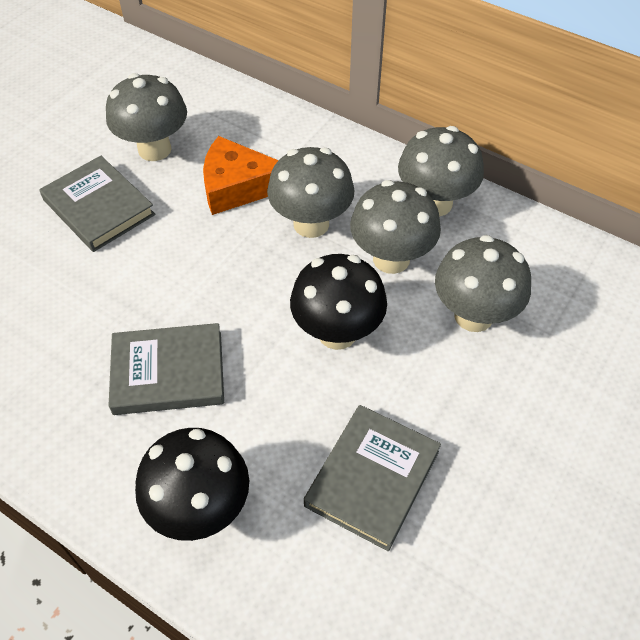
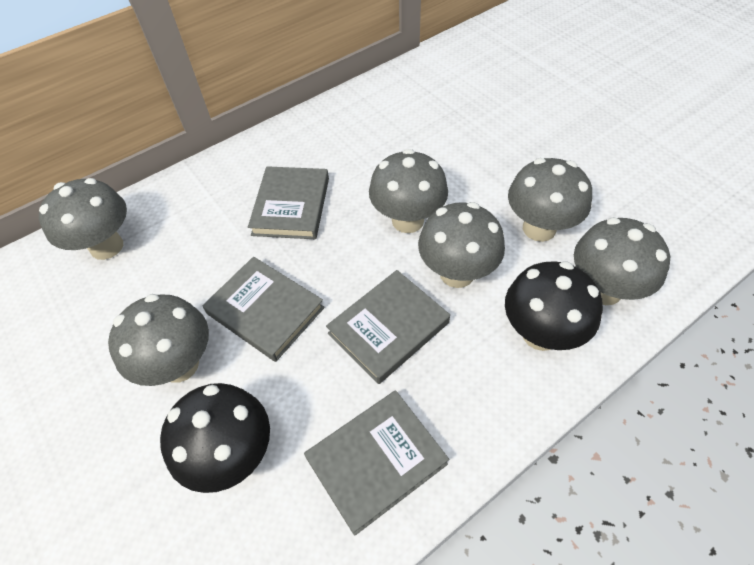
grey book: 3 -> 4
grey mushroom: 5 -> 6
orange cheese: 1 -> 0

